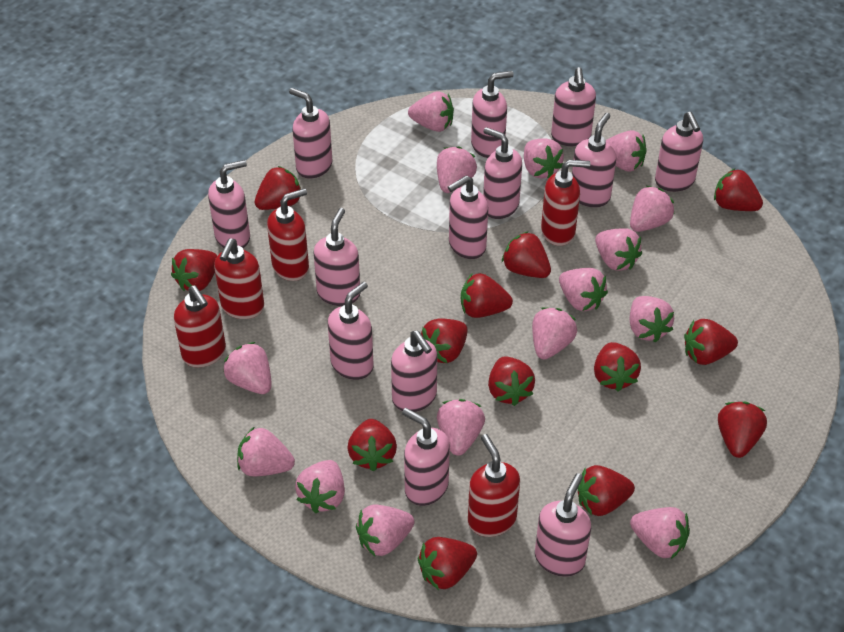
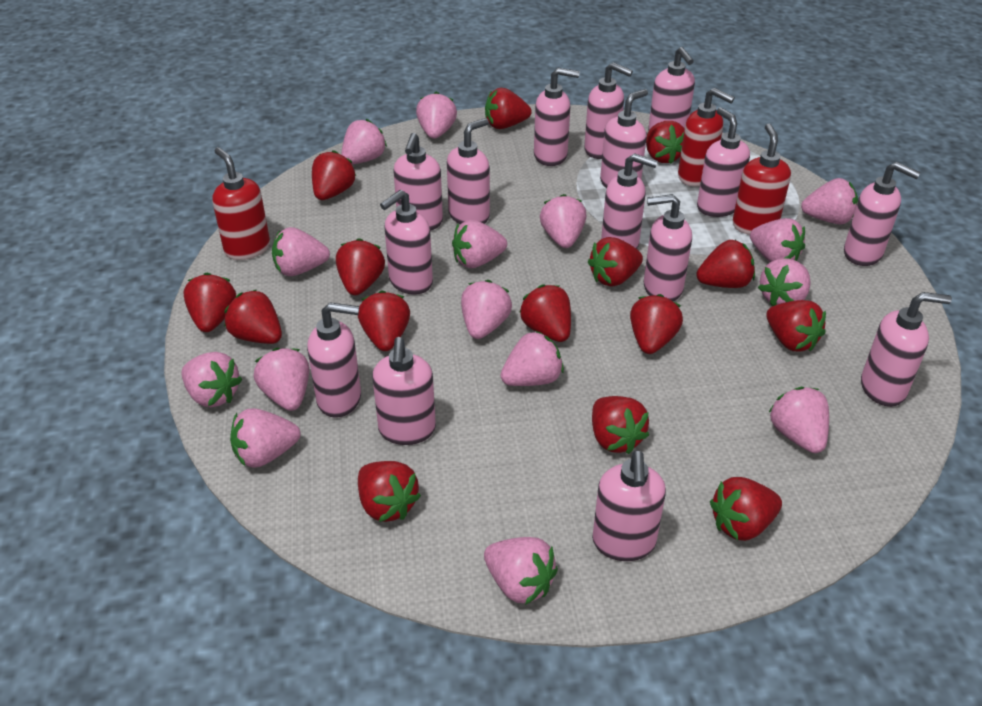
pink soap dispenser: 13 -> 15
red soap dispenser: 5 -> 3
red strawberry: 13 -> 15

